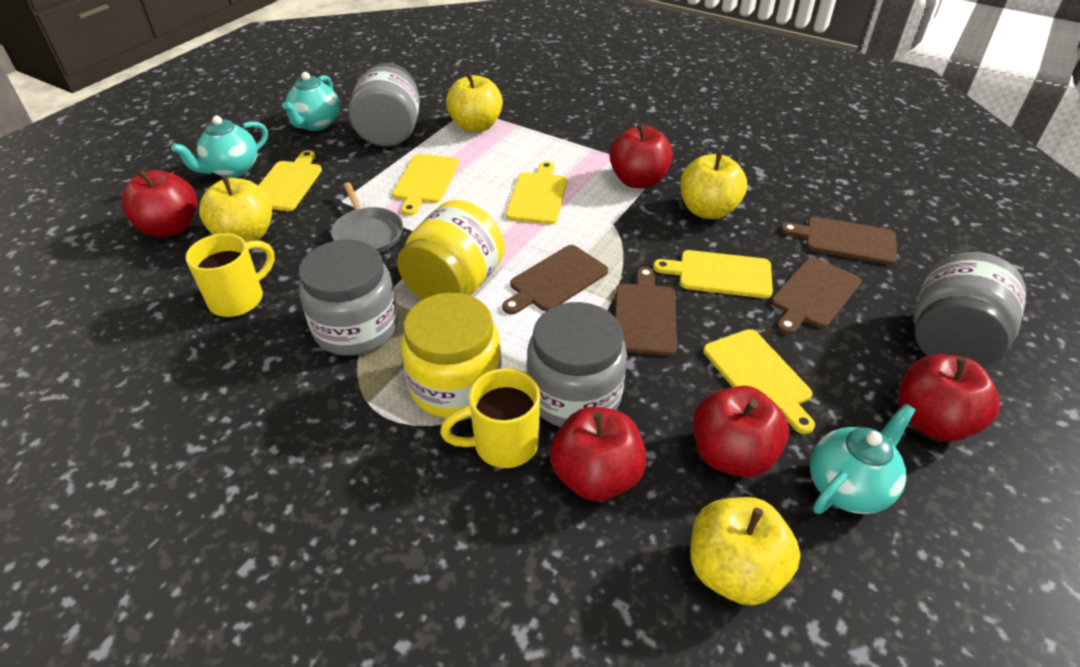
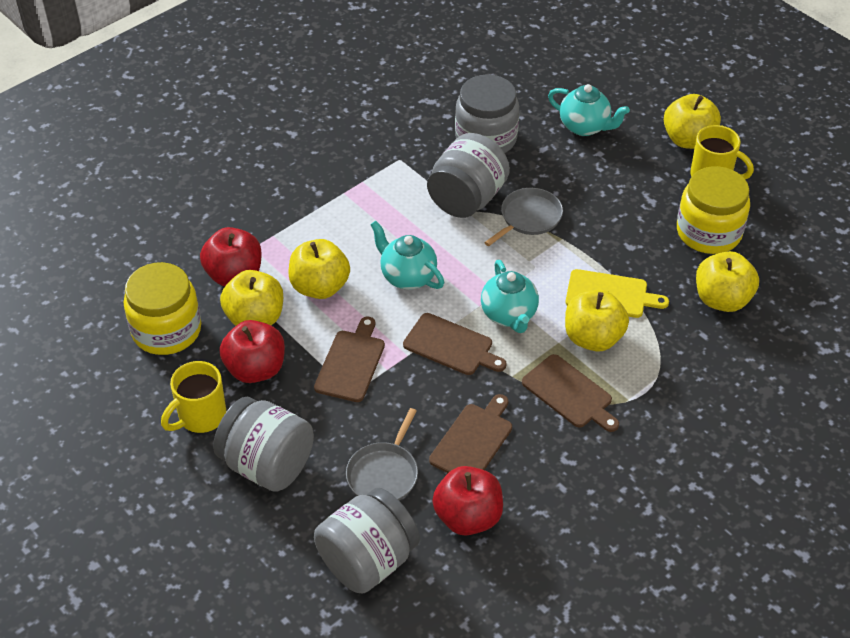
grey pan: 1 -> 2
red apple: 5 -> 3
yellow apple: 4 -> 5
yellow cutting board: 5 -> 1

